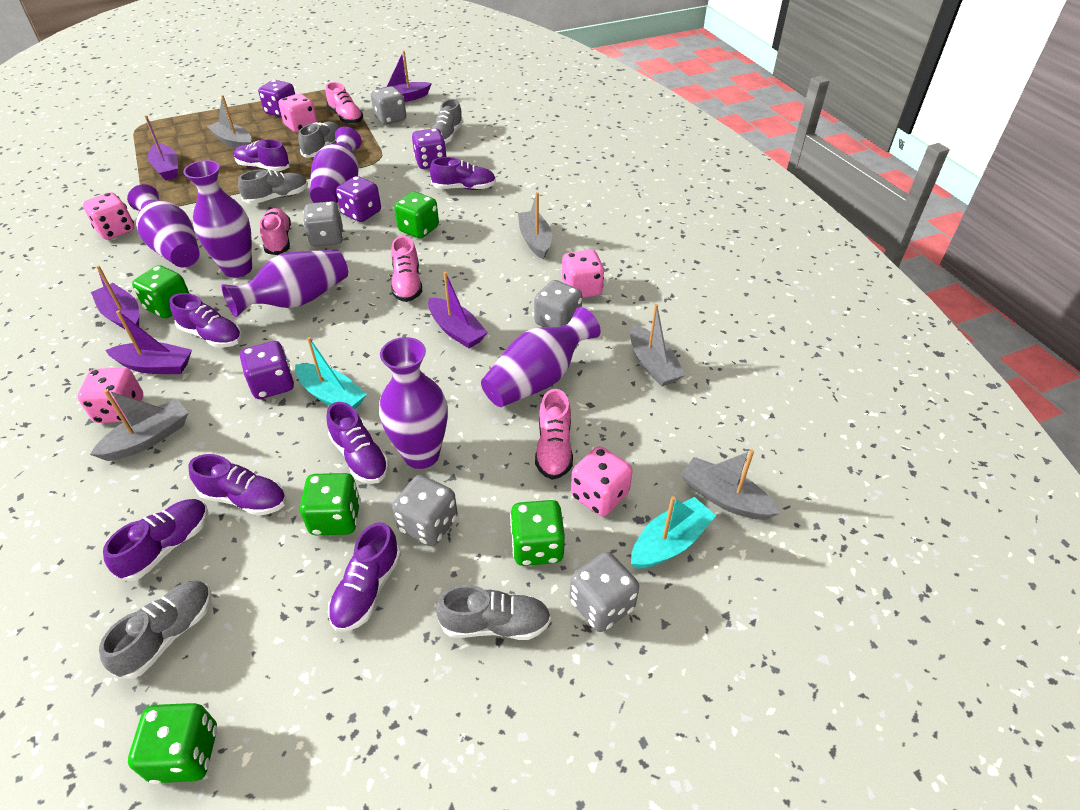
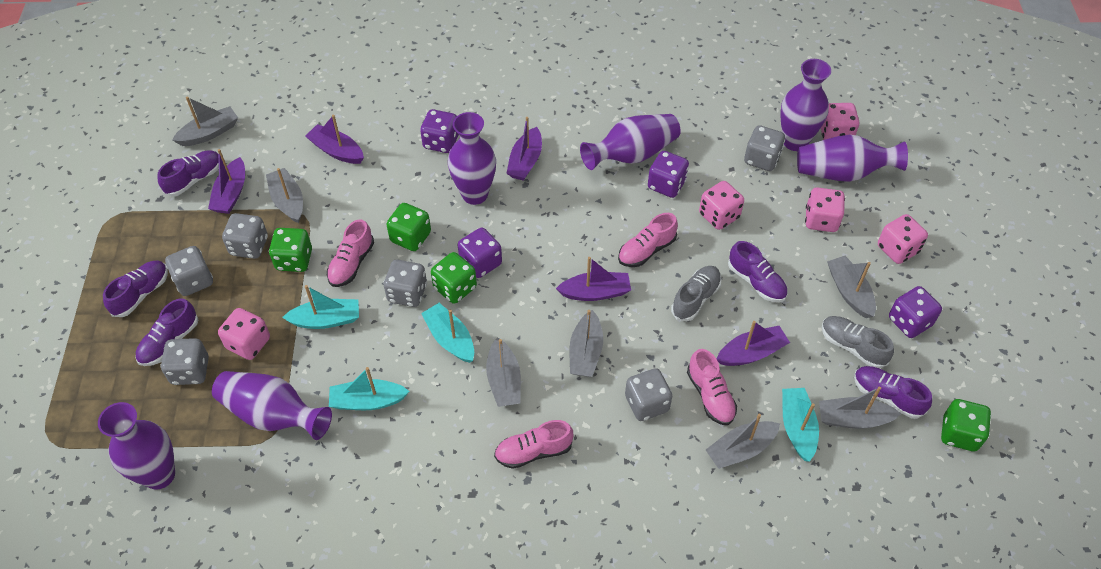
green dice: 5 -> 4
grey boat: 5 -> 7
grey dice: 5 -> 6
grey shoe: 5 -> 2
purple shoe: 7 -> 5
turquoise boat: 2 -> 4

